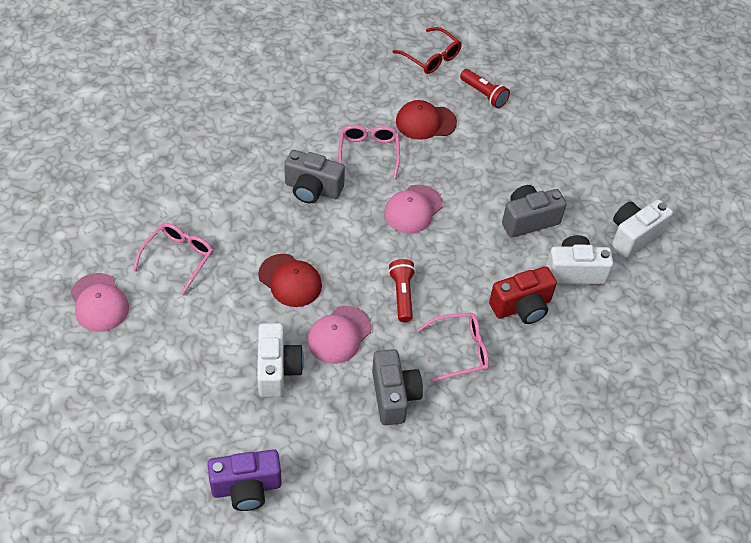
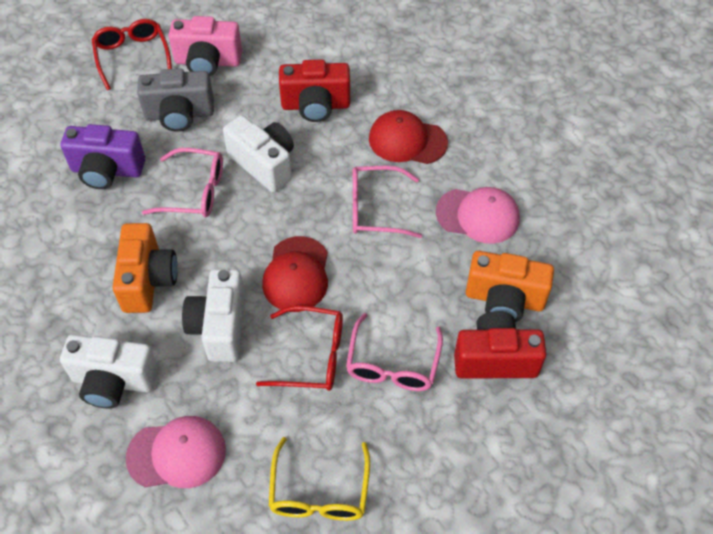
grey camera: 3 -> 1
orange camera: 0 -> 2
pink camera: 0 -> 1
pink cap: 3 -> 2
red camera: 1 -> 2
red flashlight: 2 -> 0
red glasses: 1 -> 2
yellow glasses: 0 -> 1

